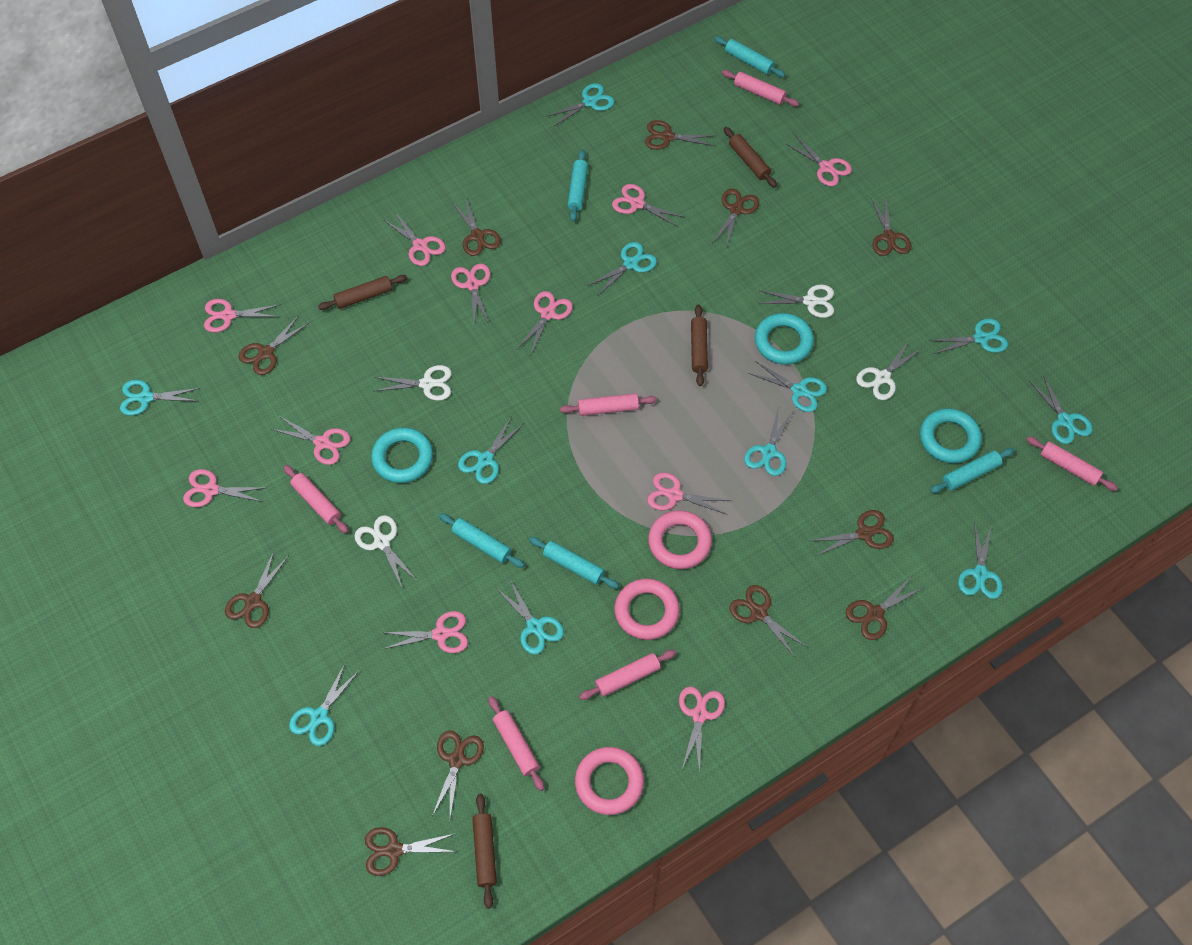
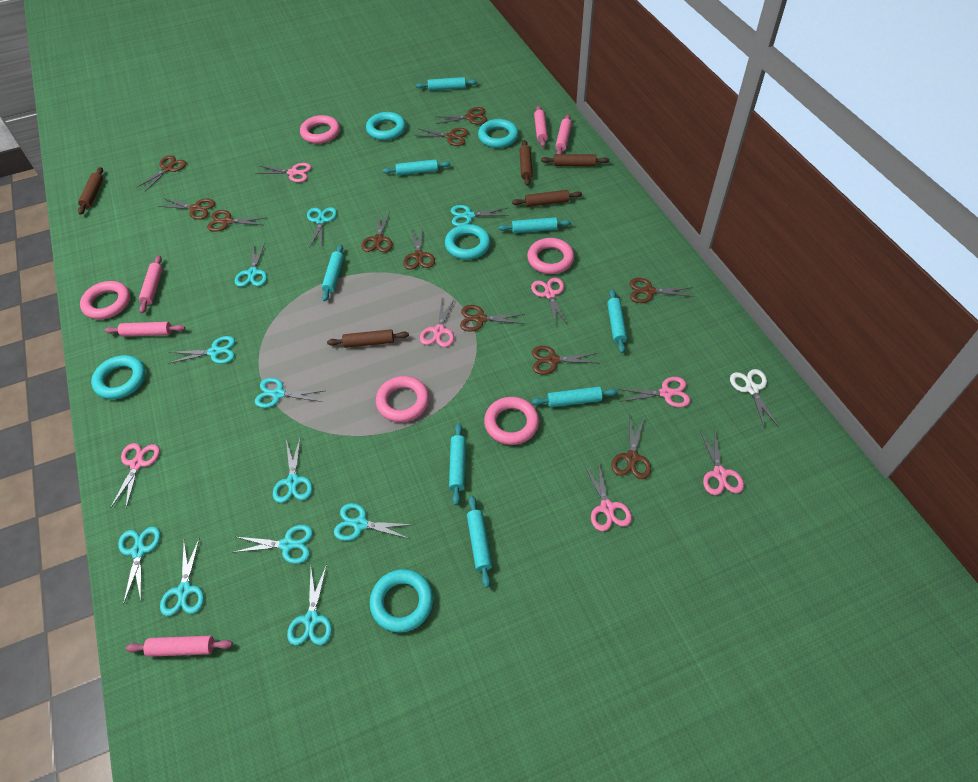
brown rolling pin: 4 -> 5
pink ring: 3 -> 5
pink rolling pin: 6 -> 5
pink scissors: 11 -> 7
turquoise ring: 3 -> 5
turquoise rolling pin: 5 -> 8
white scissors: 4 -> 1

